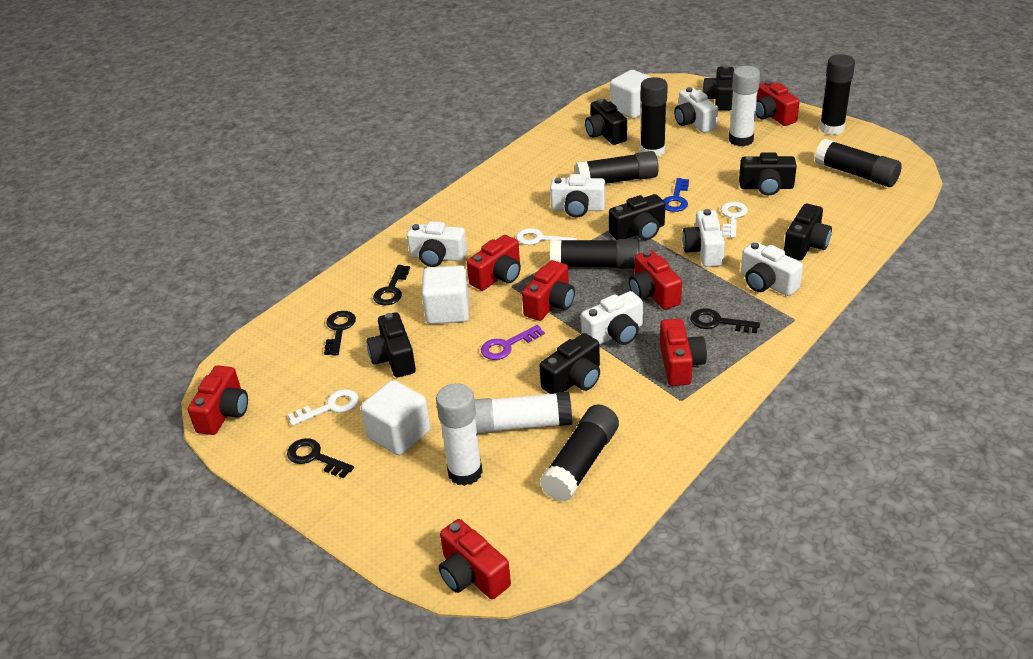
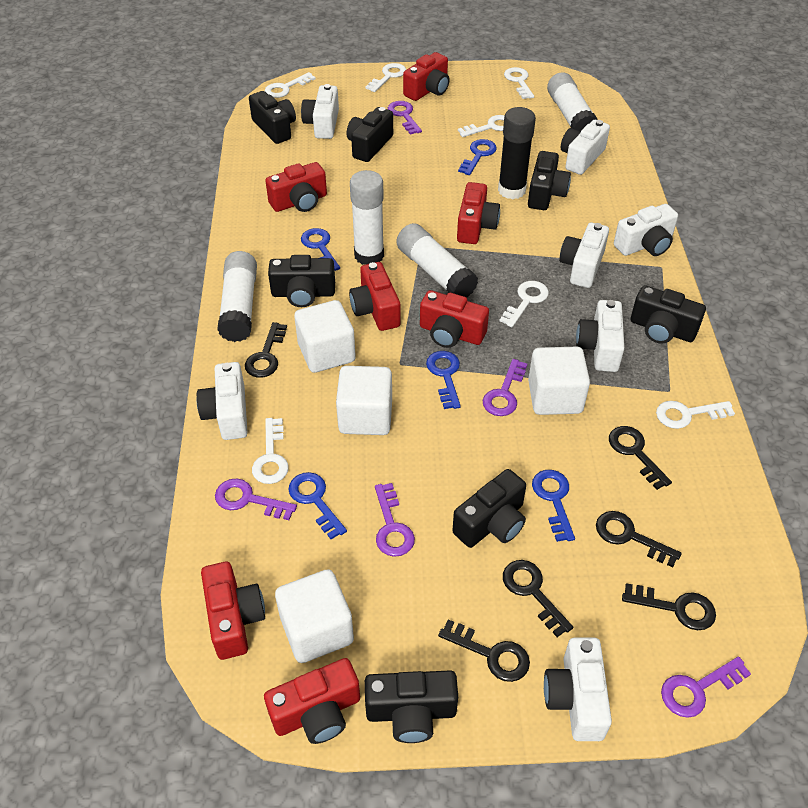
black glue stick: 6 -> 1
black key: 4 -> 6
blue key: 1 -> 5
purple key: 1 -> 5
white camera: 6 -> 7
white cube: 3 -> 4
white glue stick: 3 -> 4
white key: 3 -> 7

